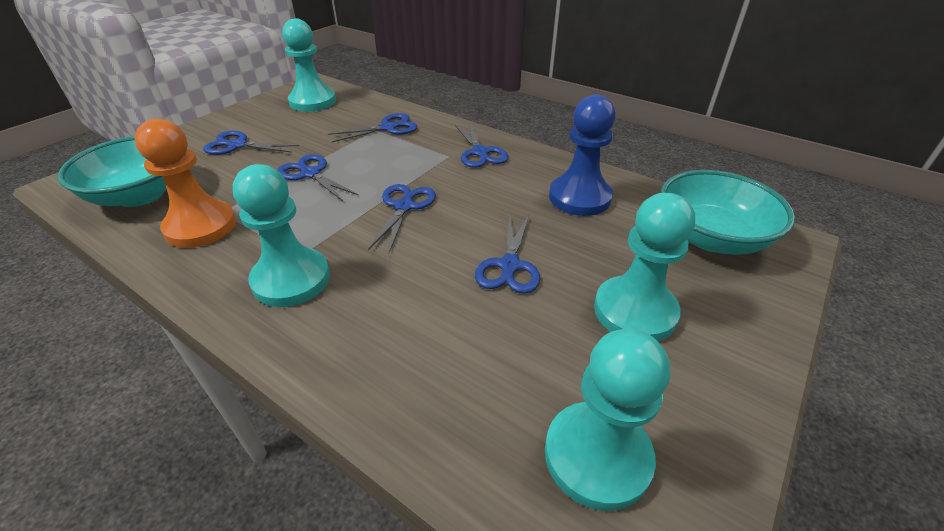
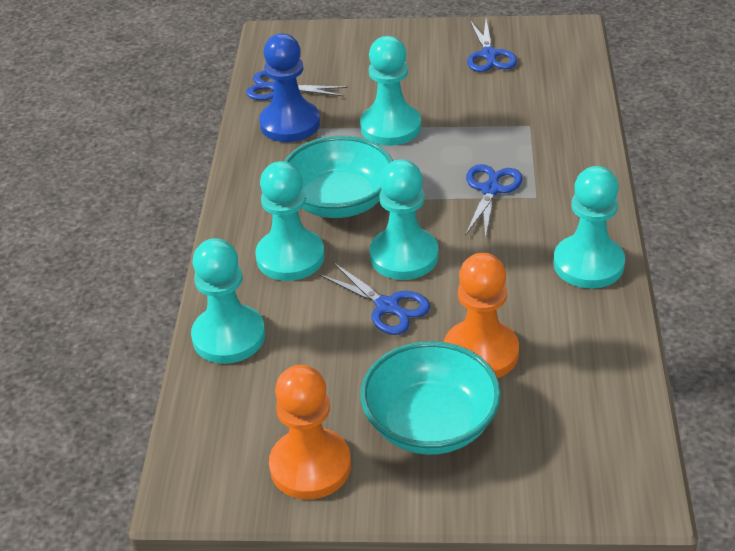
blue scissors: 6 -> 4
orange pawn: 1 -> 2
turquoise pawn: 4 -> 5

